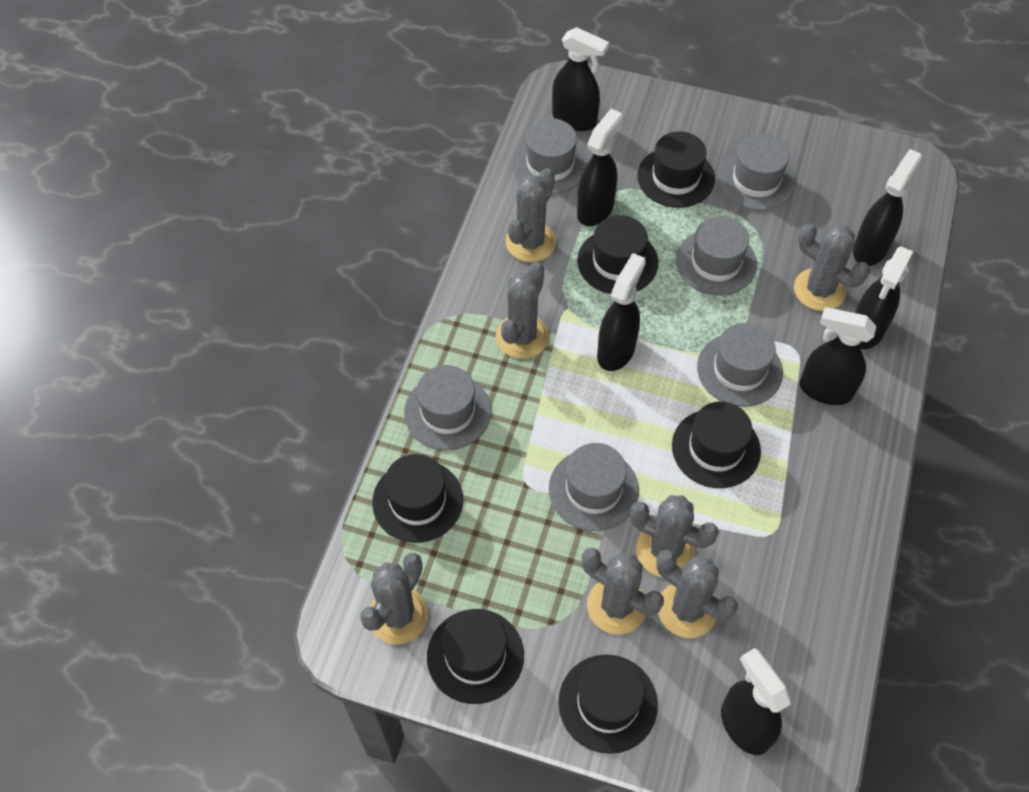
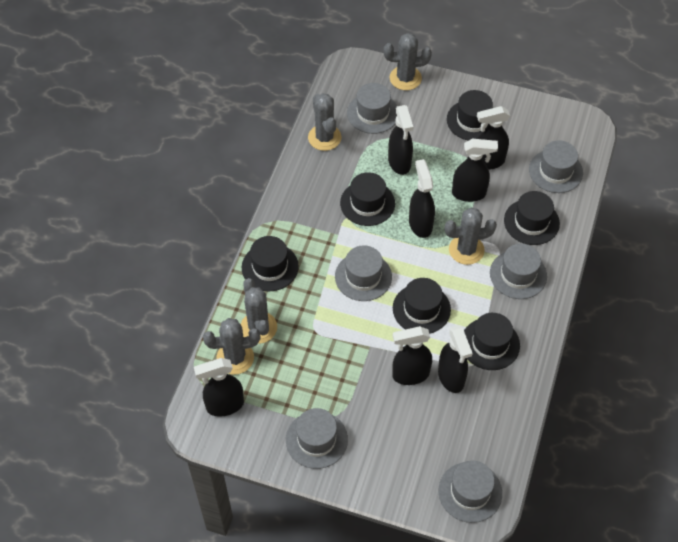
grey cactus: 7 -> 5

